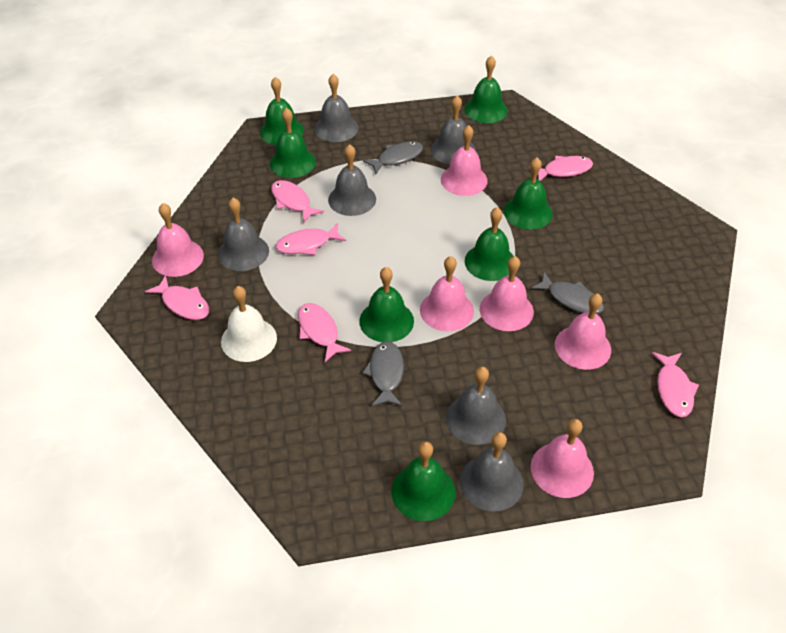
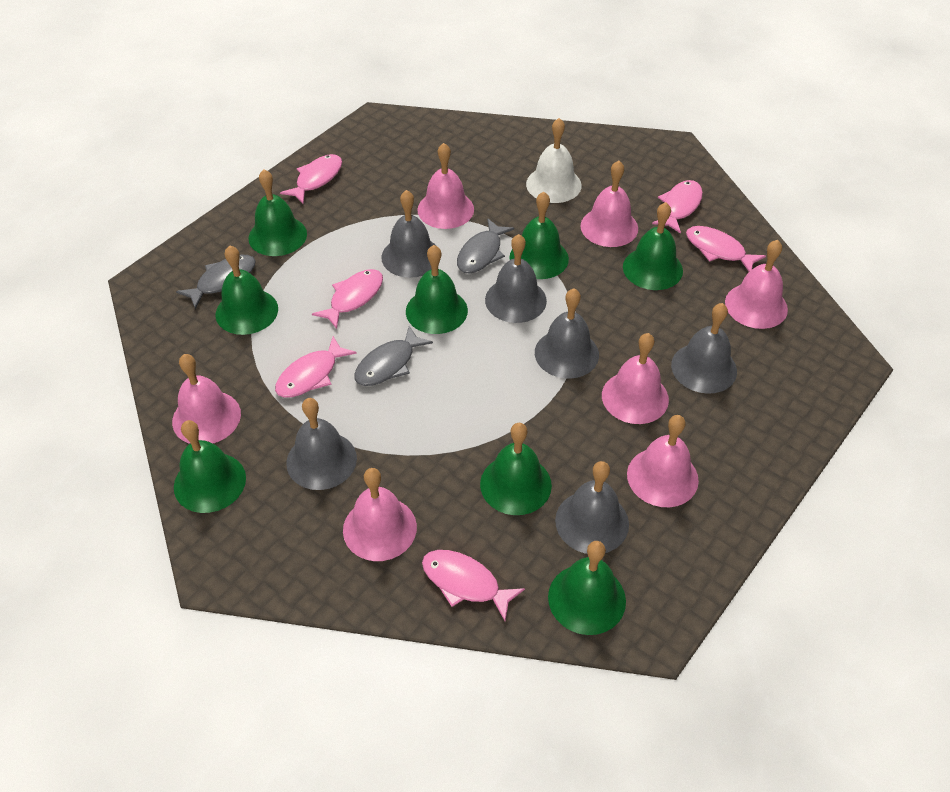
green bell: 7 -> 8
pink bell: 6 -> 7

